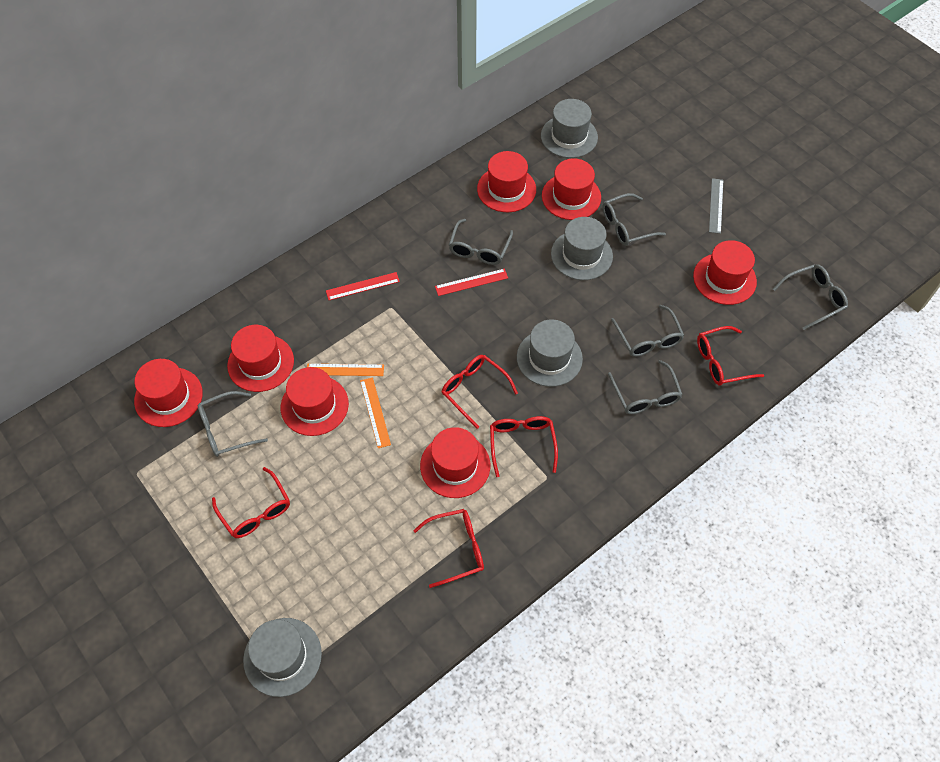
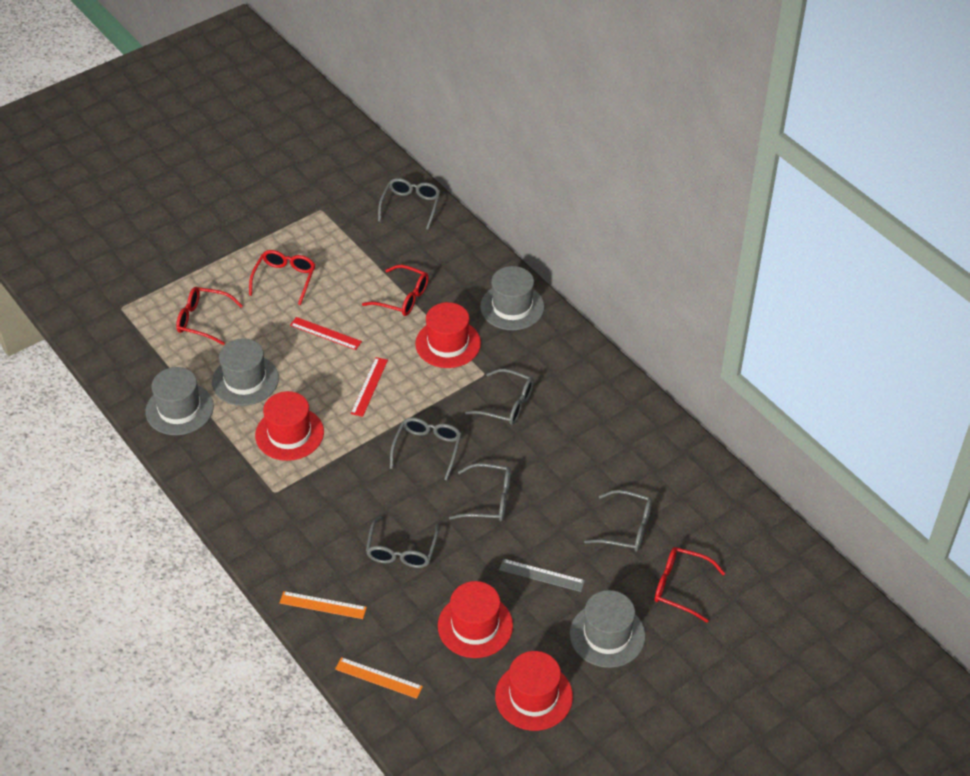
red glasses: 5 -> 4
red hat: 7 -> 4

